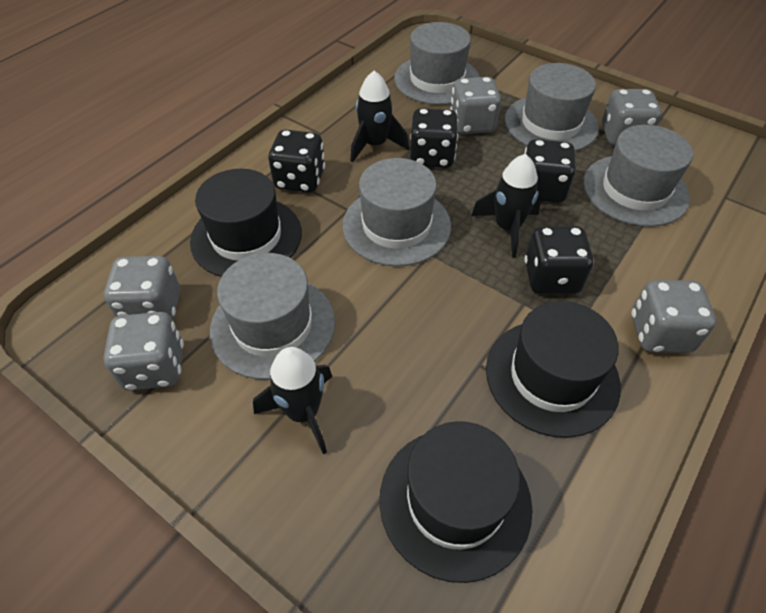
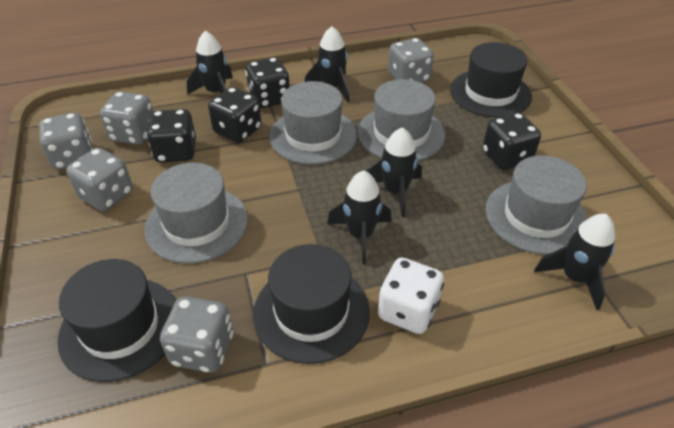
black rocket: 3 -> 5
grey hat: 5 -> 4
white dice: 0 -> 1

